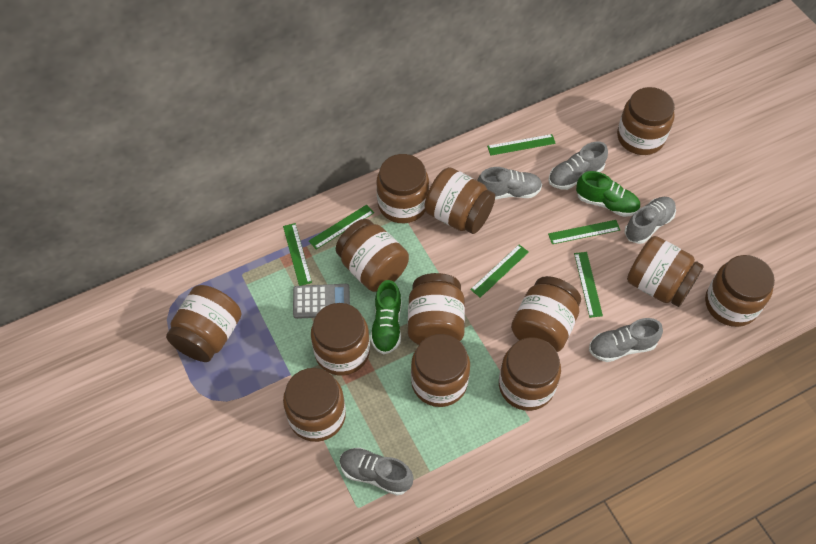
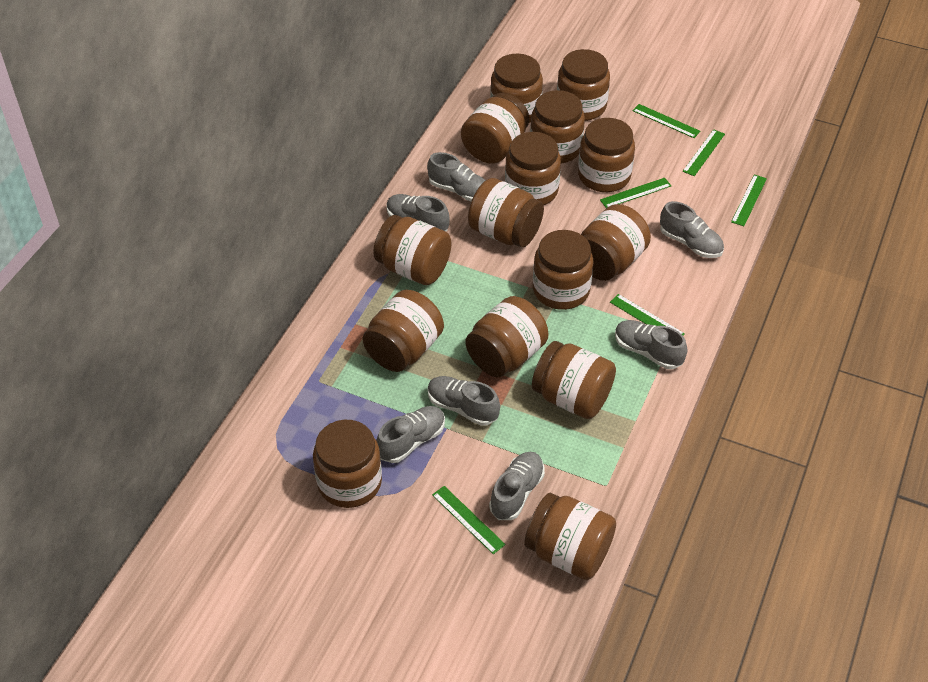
brown jar: 13 -> 15
green shoe: 2 -> 0
grey calculator: 1 -> 0
grey shoe: 5 -> 7

